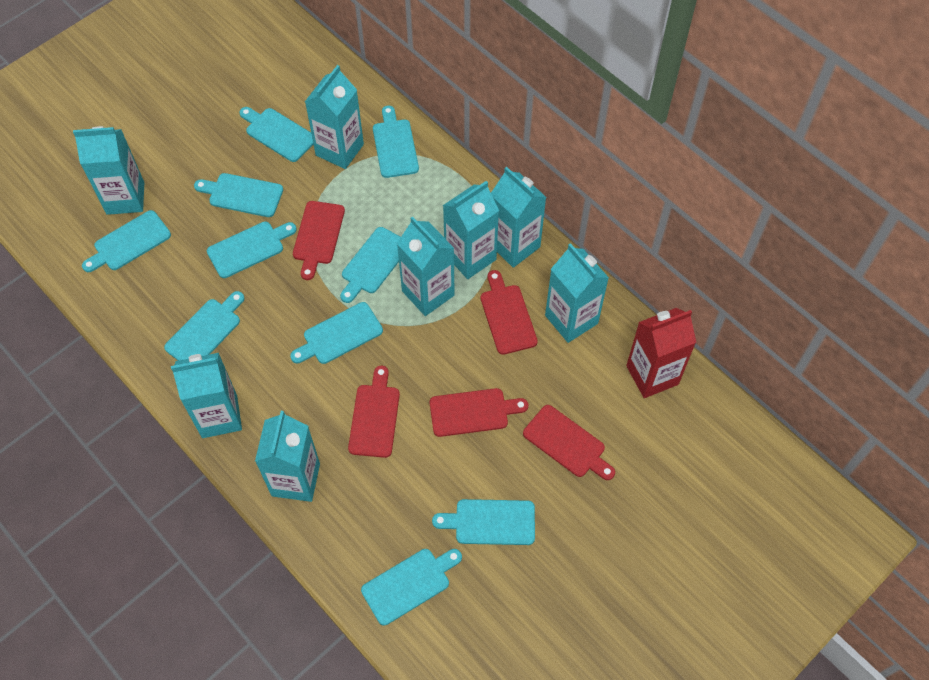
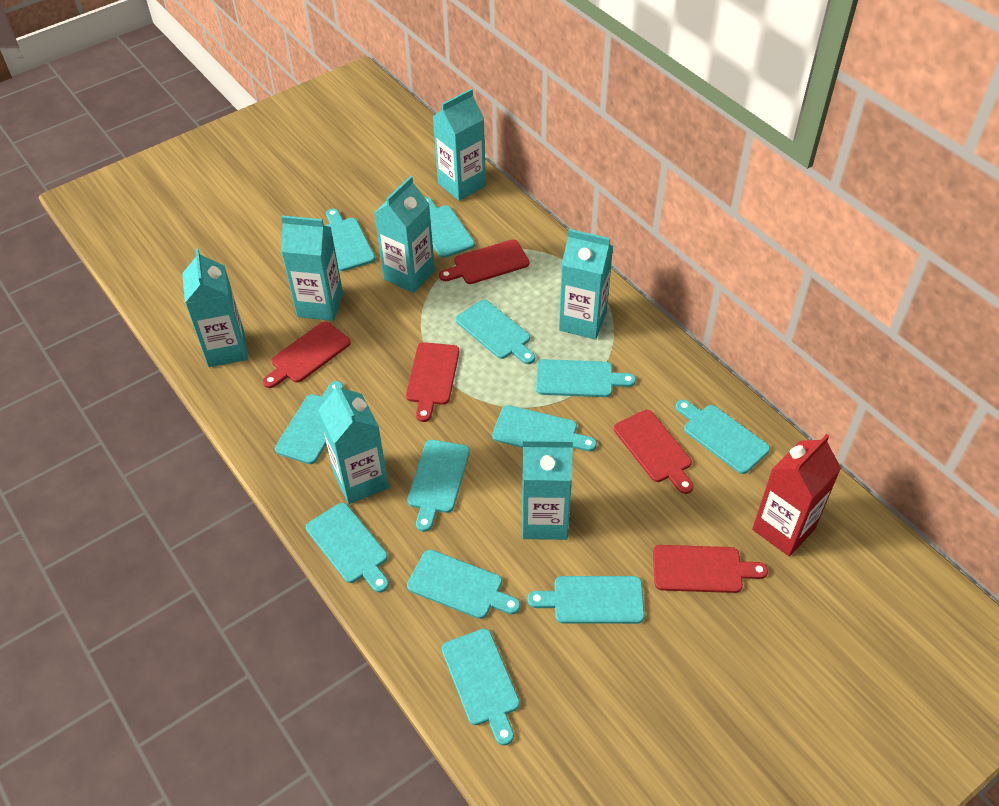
turquoise carton: 8 -> 7
turquoise cutting board: 10 -> 12

